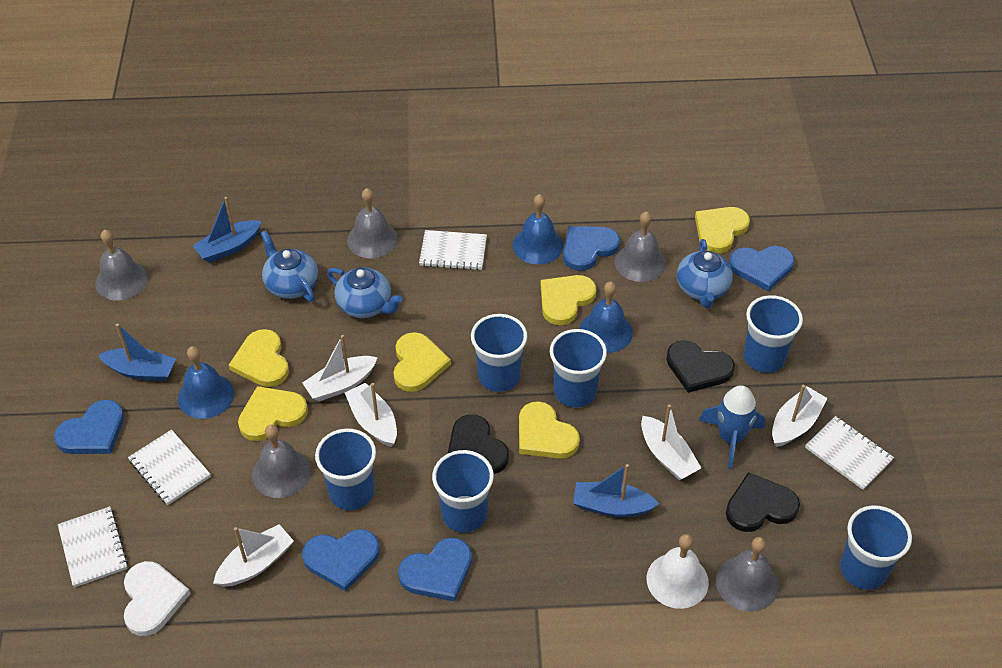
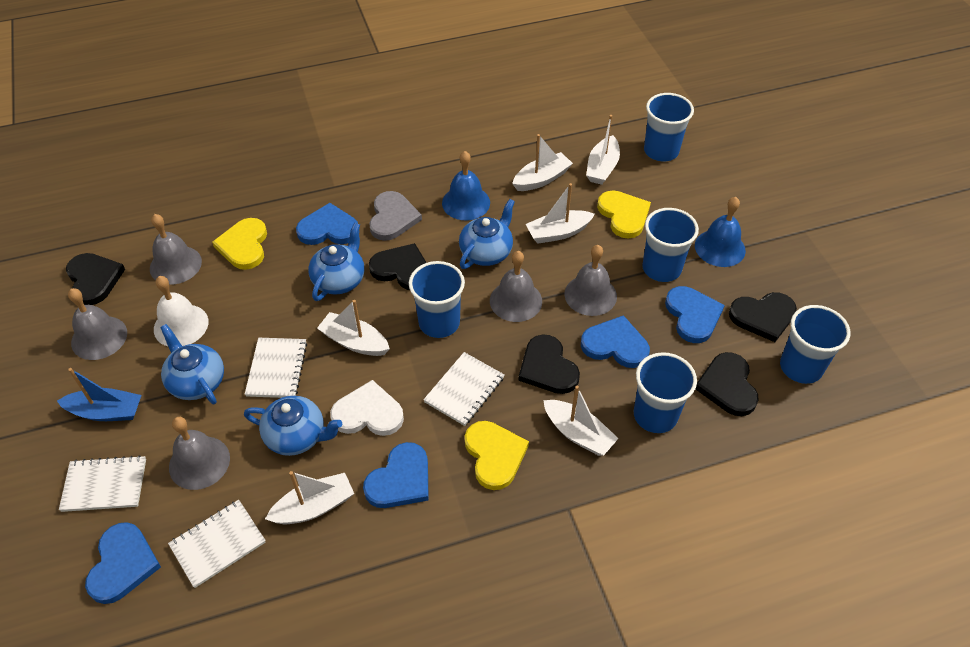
black heart: 3 -> 5
blue bell: 3 -> 2
blue boat: 3 -> 1
blue cup: 6 -> 5
blue rocket: 1 -> 0
blue teapot: 3 -> 4
grey heart: 0 -> 1
white boat: 5 -> 6
yellow heart: 6 -> 3

